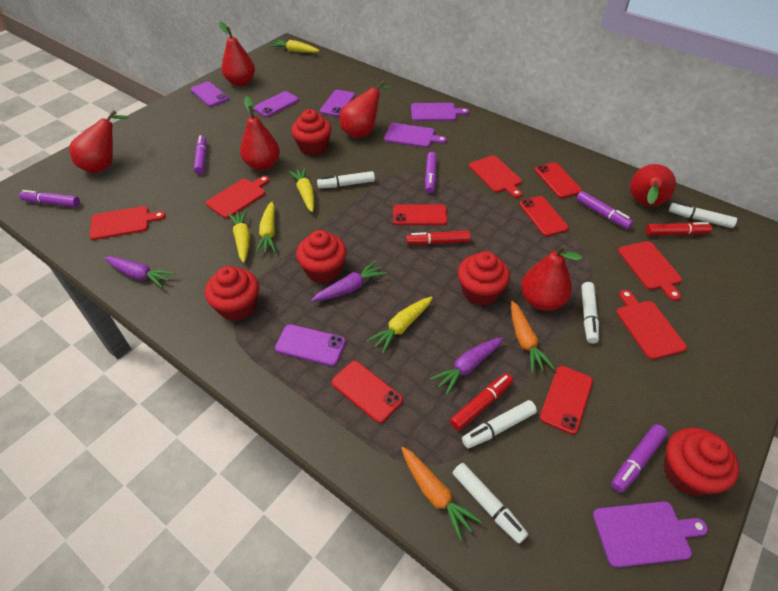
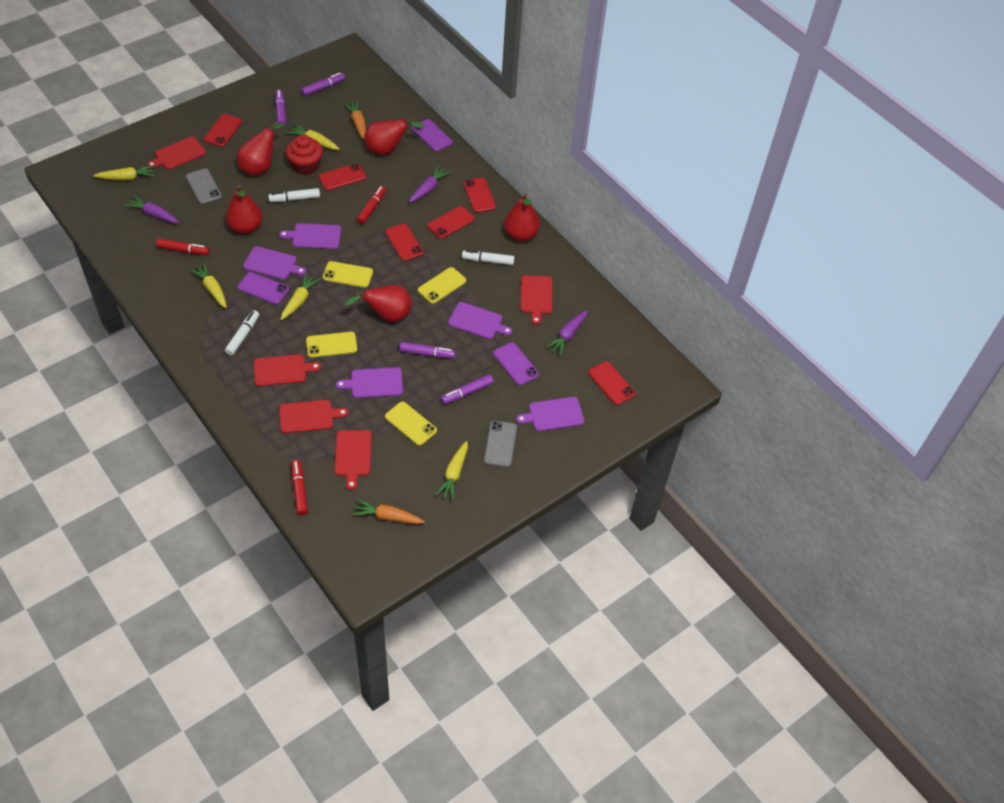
grey phone: 0 -> 2
purple cutting board: 3 -> 5
purple marker: 5 -> 4
purple phone: 4 -> 3
red cupcake: 5 -> 1
red pear: 6 -> 5
red phone: 5 -> 6
white marker: 5 -> 3
yellow phone: 0 -> 4

